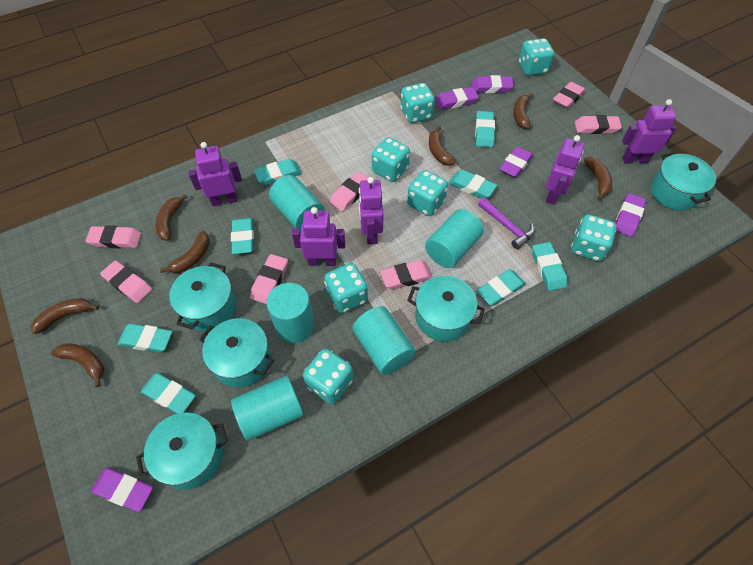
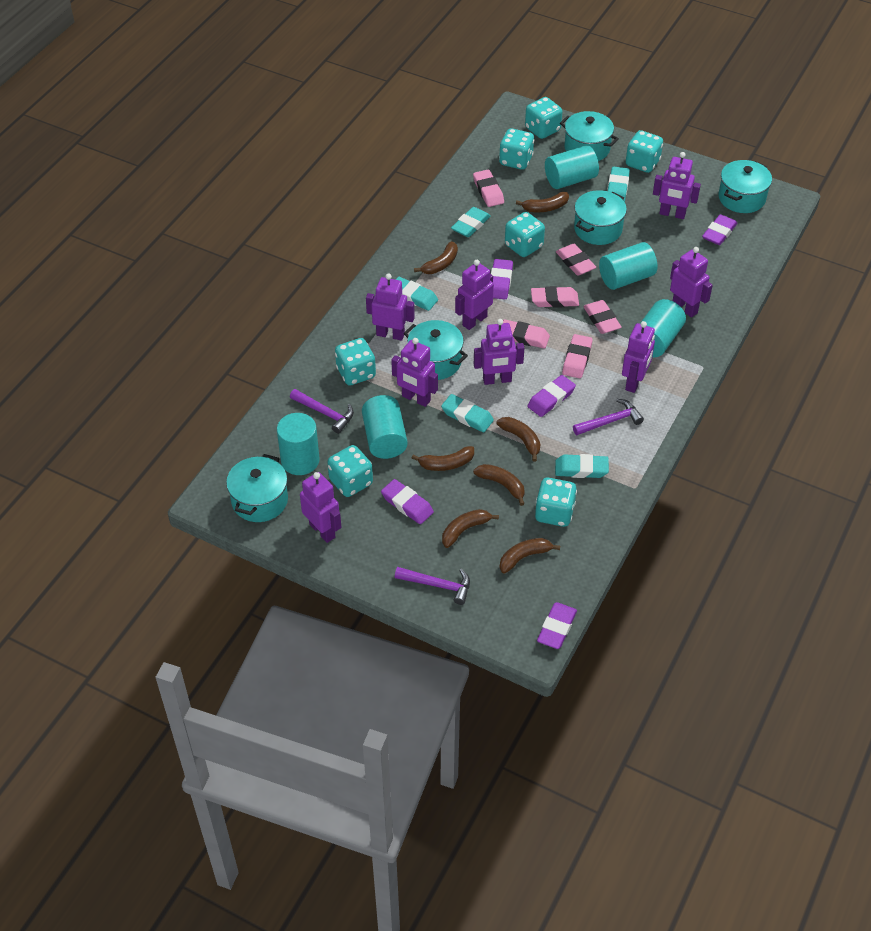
pink eraser: 7 -> 6
purple hammer: 1 -> 3
purple robot: 5 -> 8
turquoise eraser: 8 -> 5

